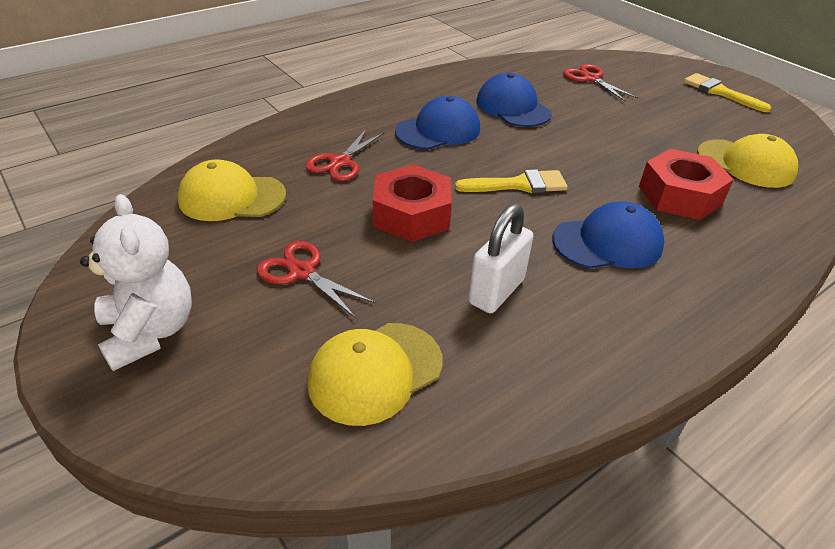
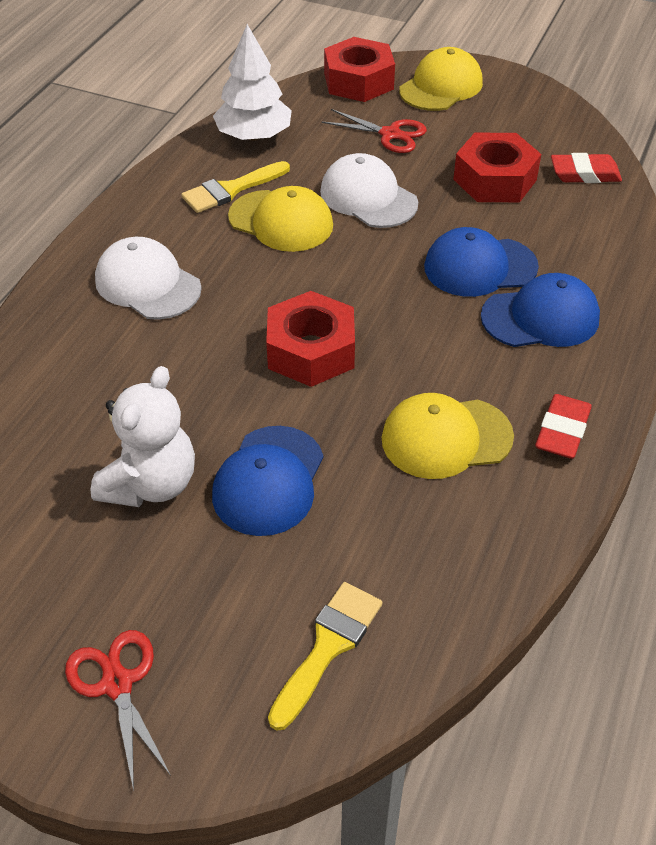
red eraser: 0 -> 2
red nut: 2 -> 3
red scissors: 3 -> 2
white cap: 0 -> 2
white padlock: 1 -> 0
white tree: 0 -> 1

